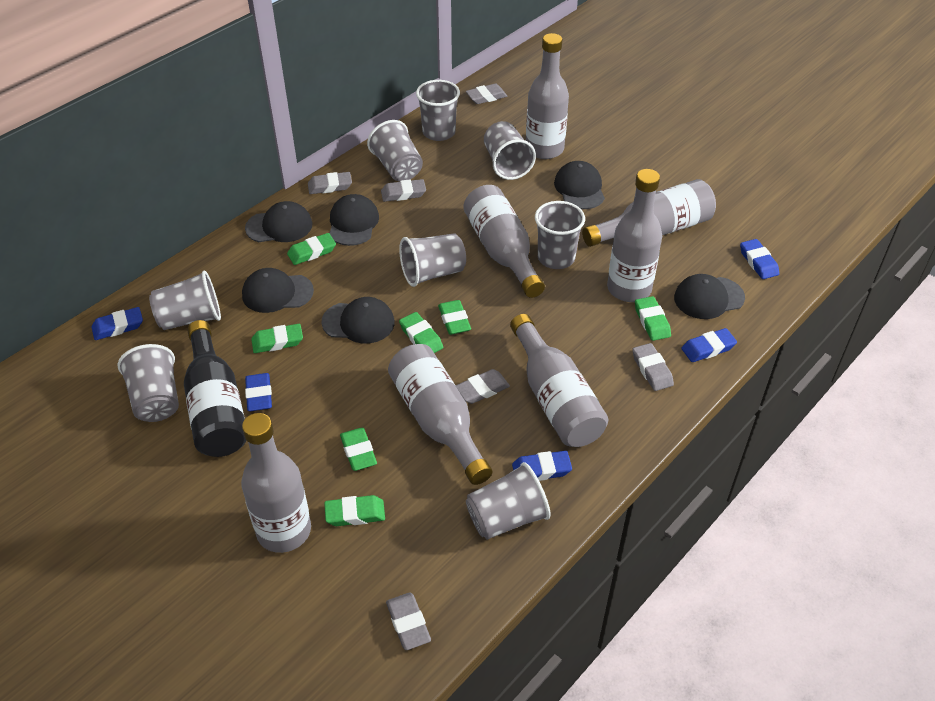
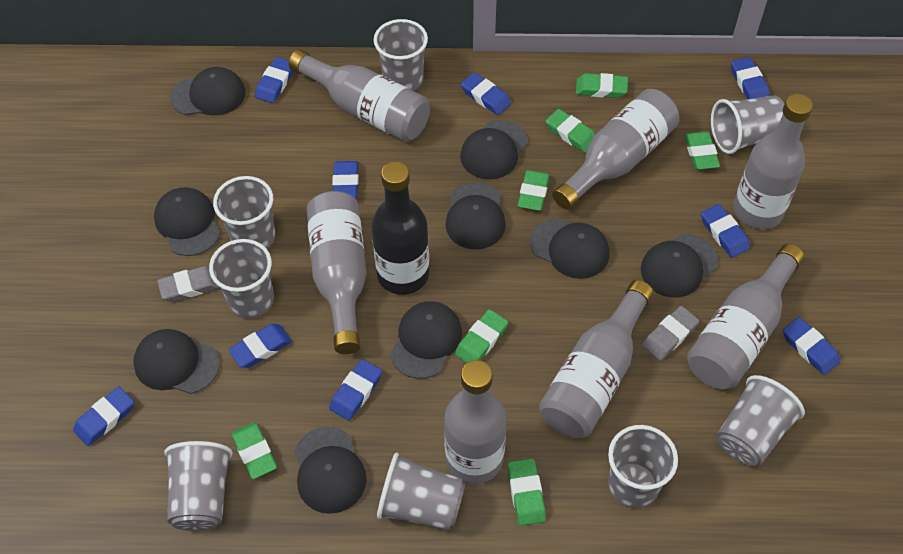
black cap: 6 -> 9
blue eraser: 5 -> 9
grey eraser: 6 -> 2

